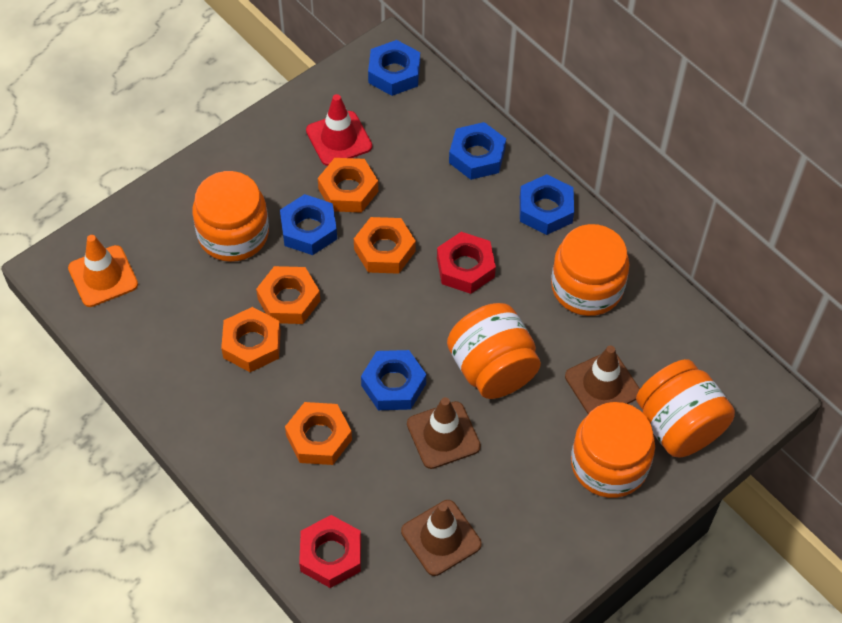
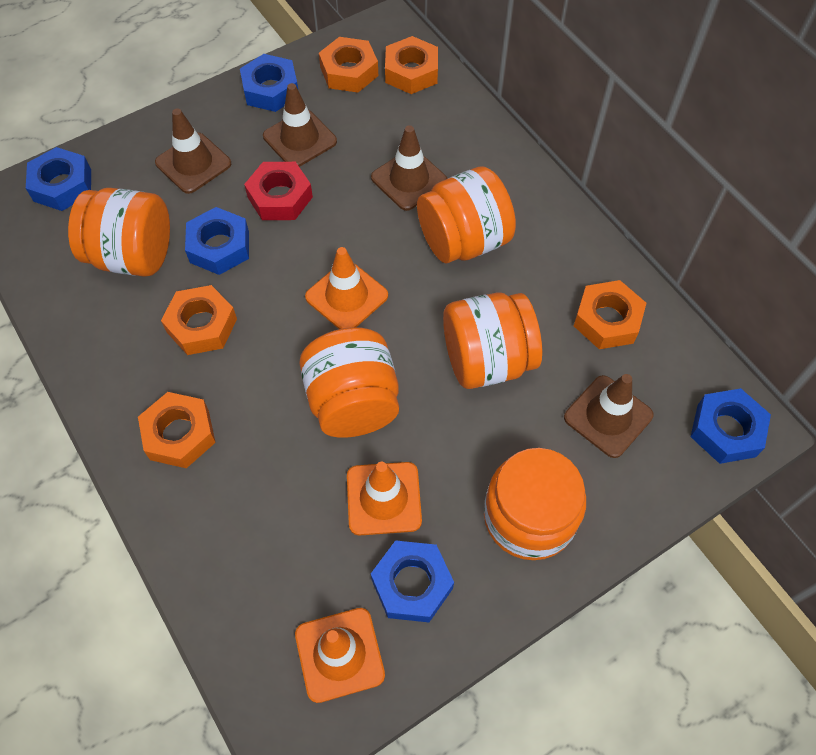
brown traffic cone: 3 -> 4
orange traffic cone: 1 -> 3
red nut: 2 -> 1
red traffic cone: 1 -> 0

